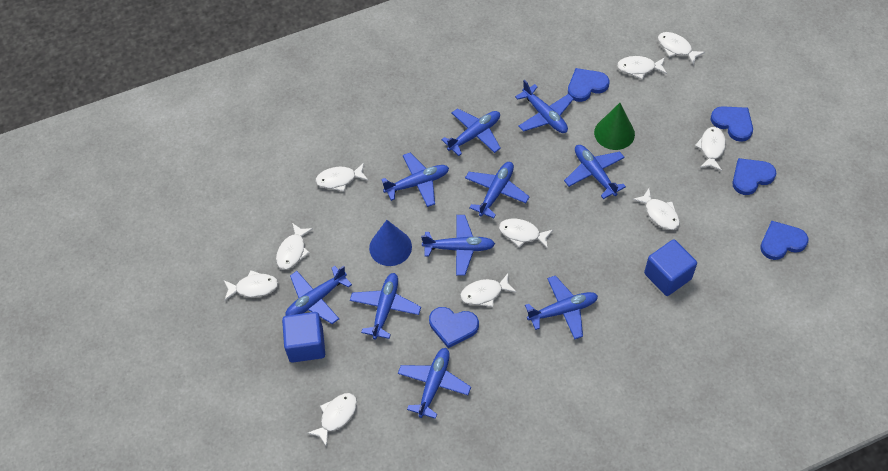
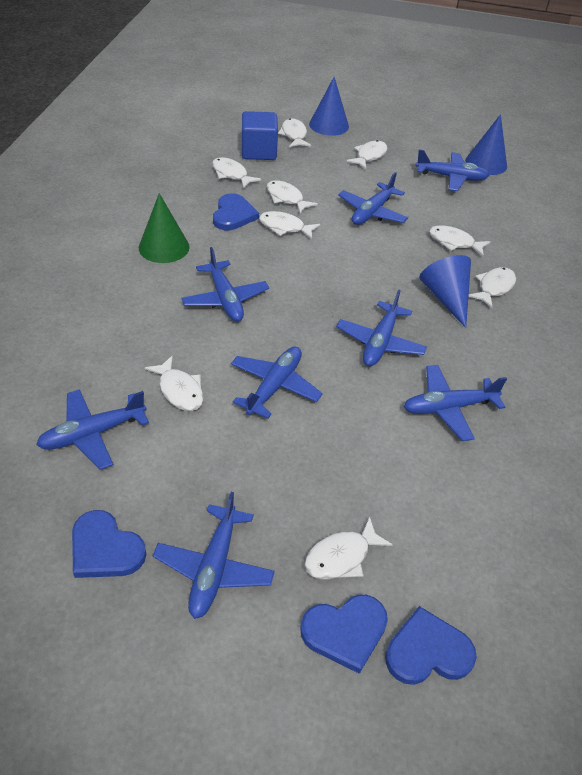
blue cone: 1 -> 3
blue cube: 2 -> 1
blue heart: 5 -> 4
blue plane: 10 -> 8
white fish: 10 -> 9

